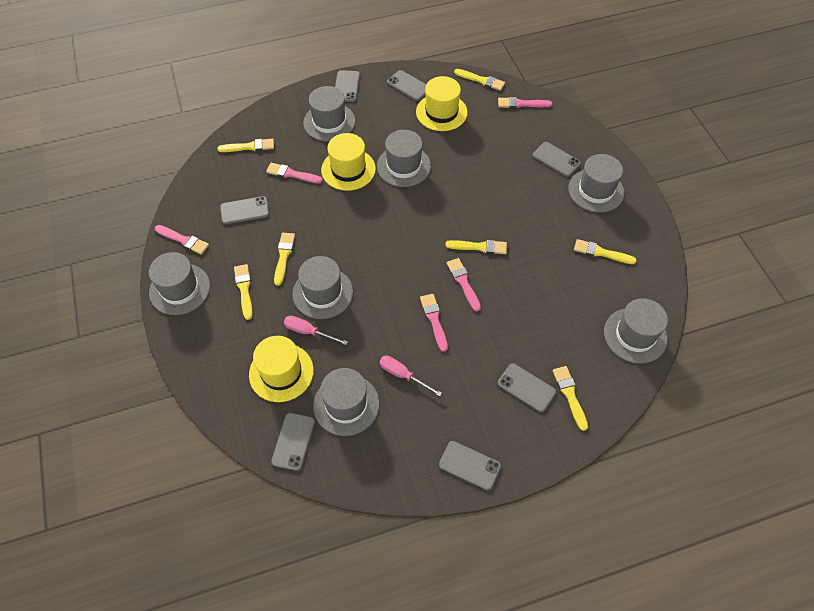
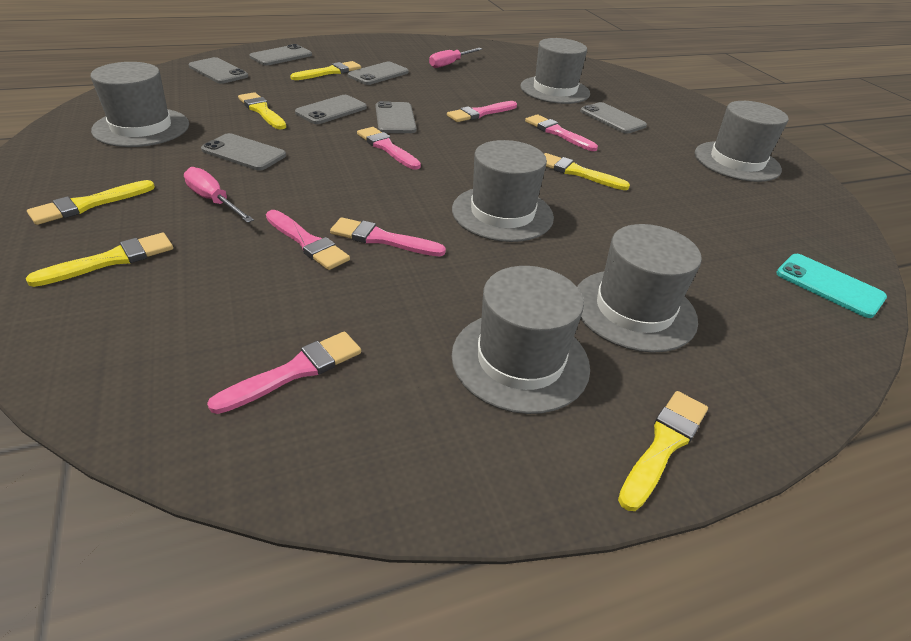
grey hat: 7 -> 6
pink brush: 5 -> 6
turquoise phone: 0 -> 1
yellow brush: 7 -> 6
yellow hat: 3 -> 0

